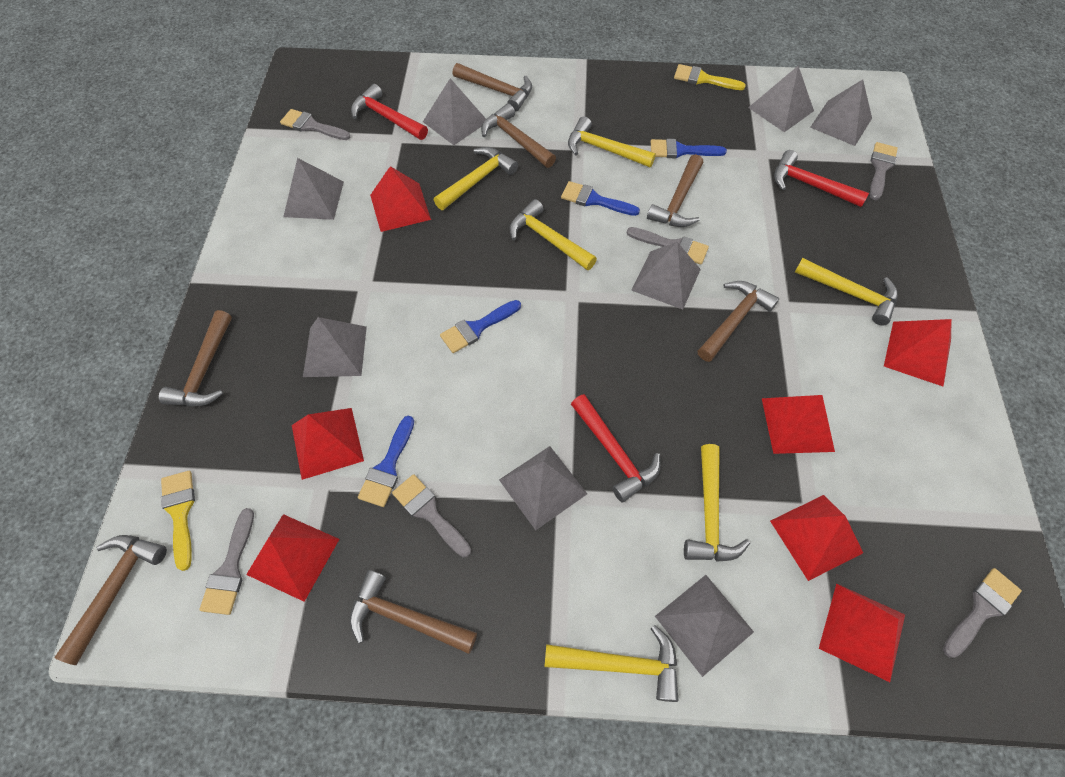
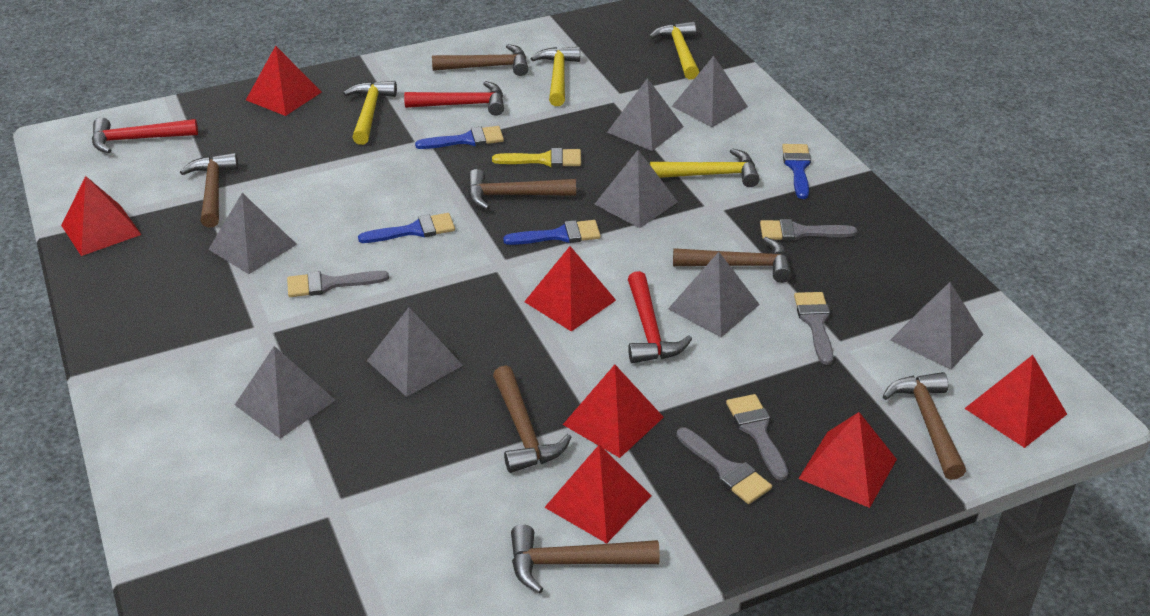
grey brush: 6 -> 5
yellow brush: 2 -> 1
yellow hammer: 6 -> 4

